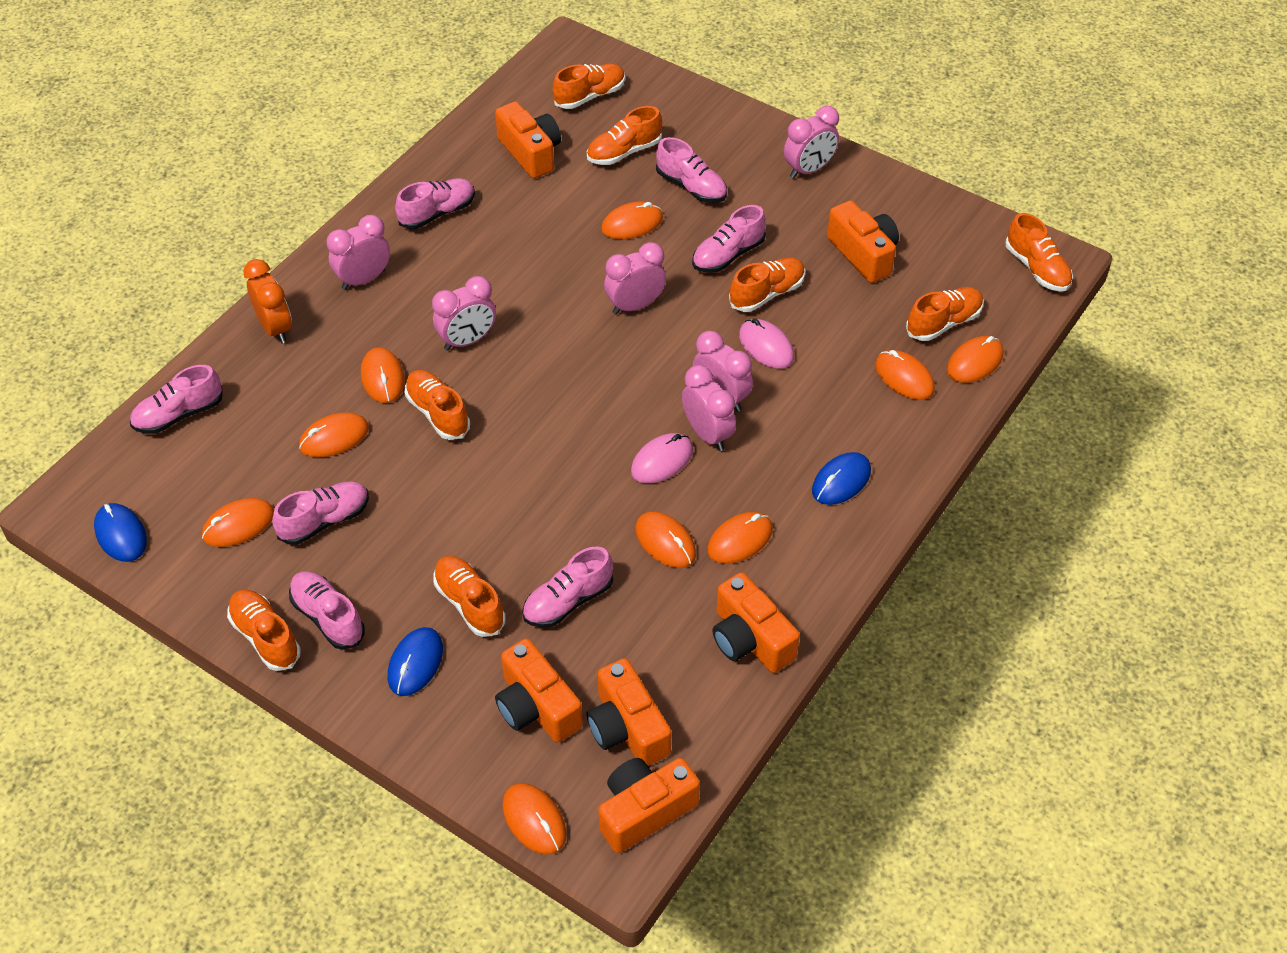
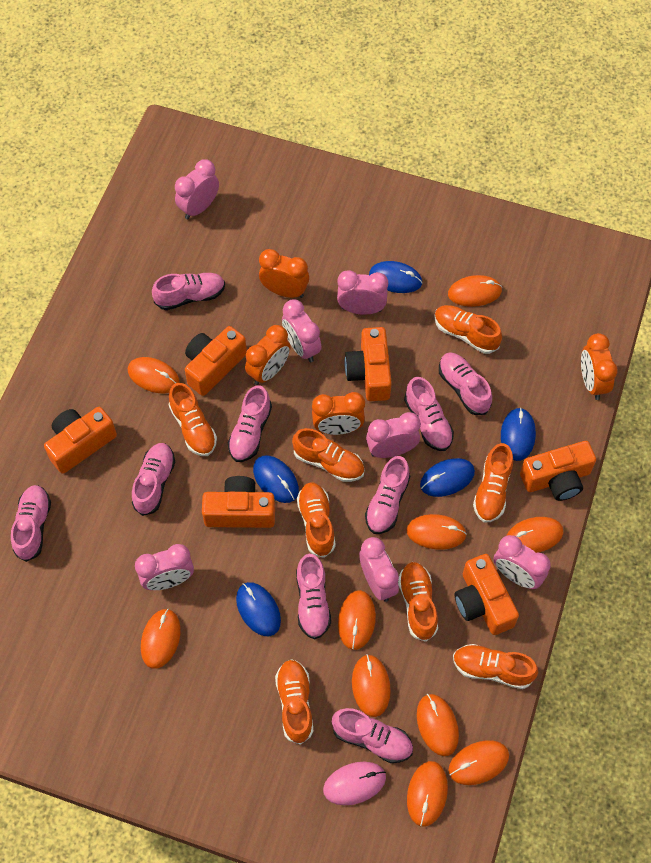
blue mouse: 3 -> 5
orange clock: 1 -> 4
orange mouse: 9 -> 10
pink clock: 6 -> 7
pink mouse: 2 -> 1
pink shoe: 7 -> 9

